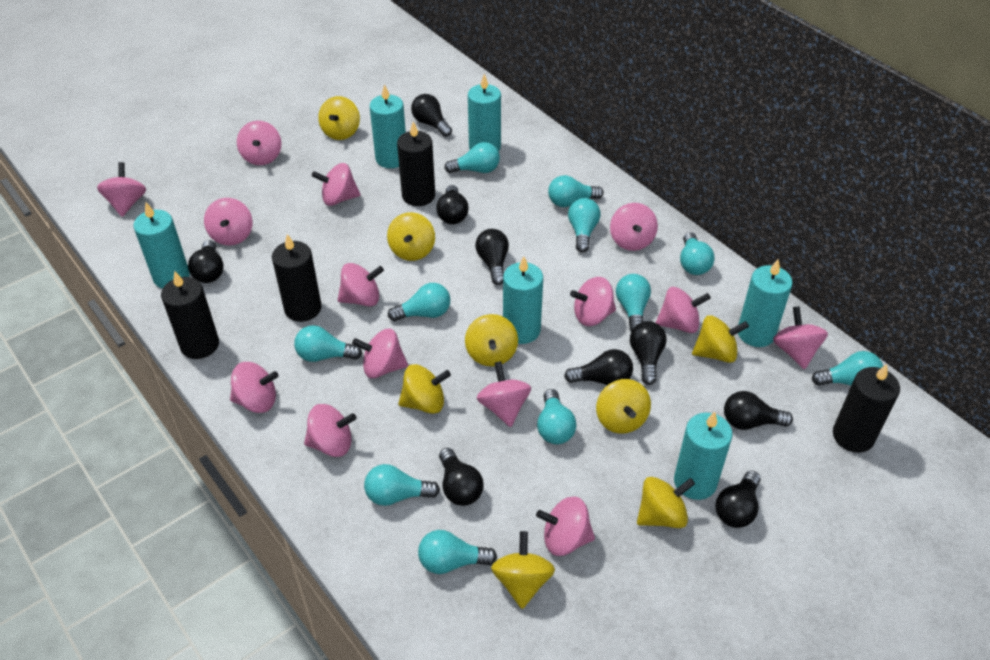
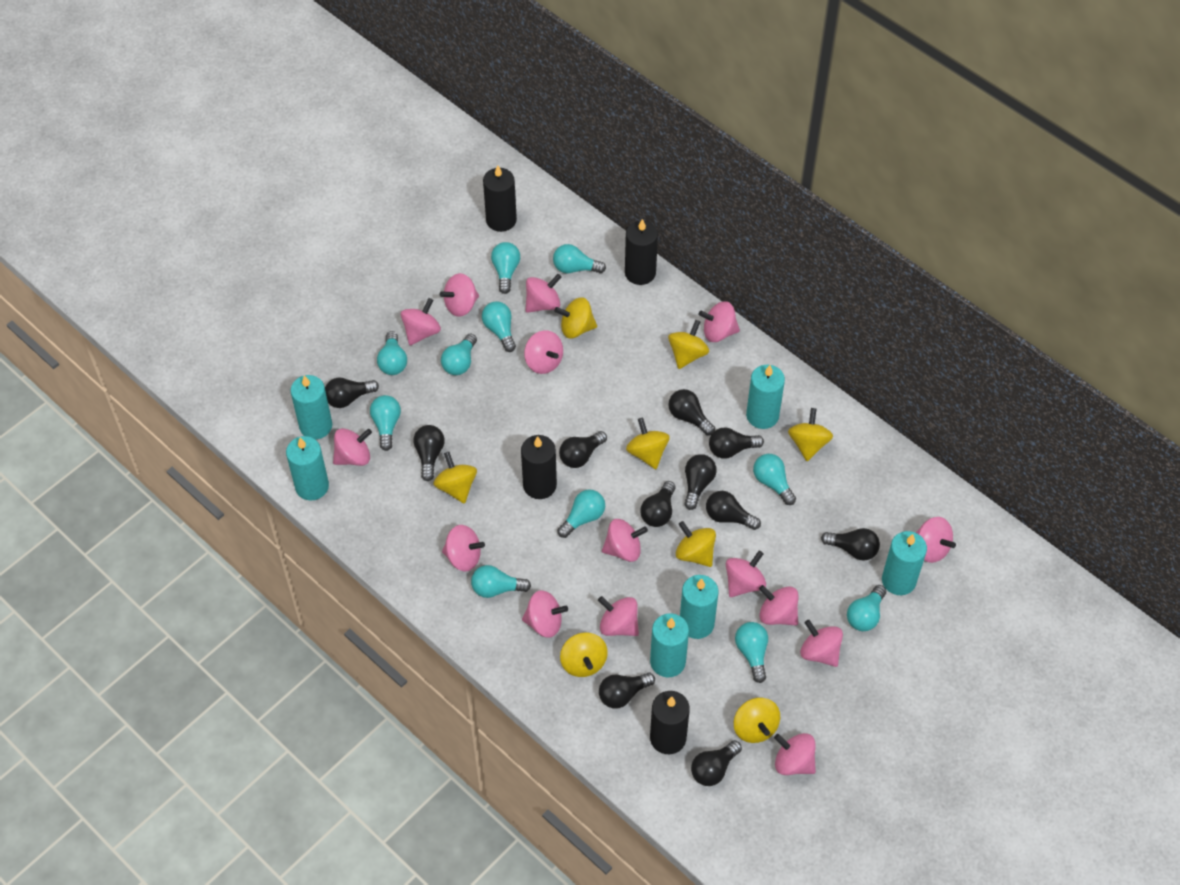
black light bulb: 9 -> 11
pink spinning top: 14 -> 15

